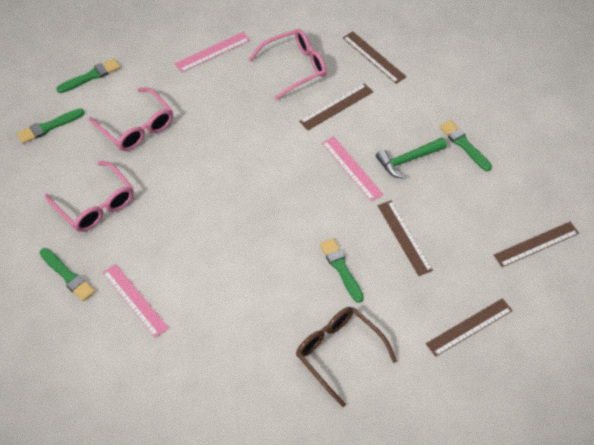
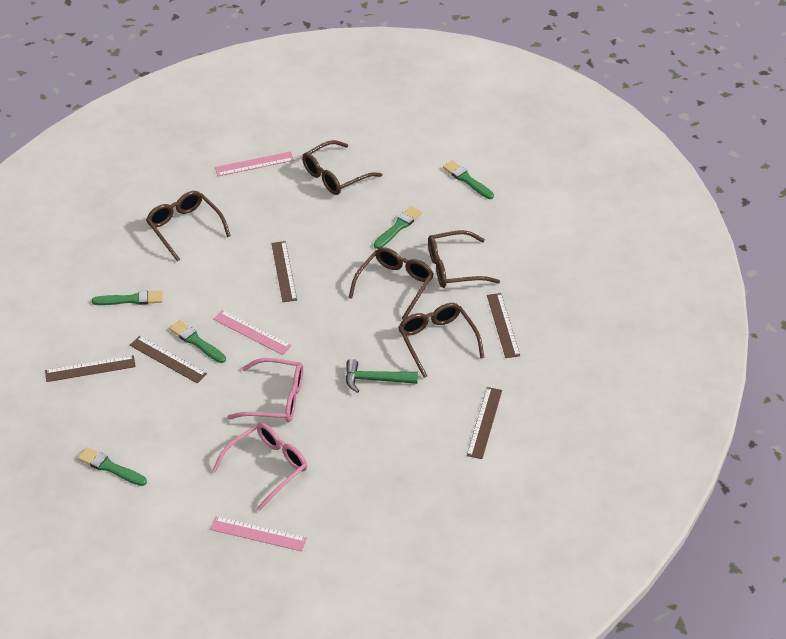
brown glasses: 1 -> 5
pink glasses: 3 -> 2

